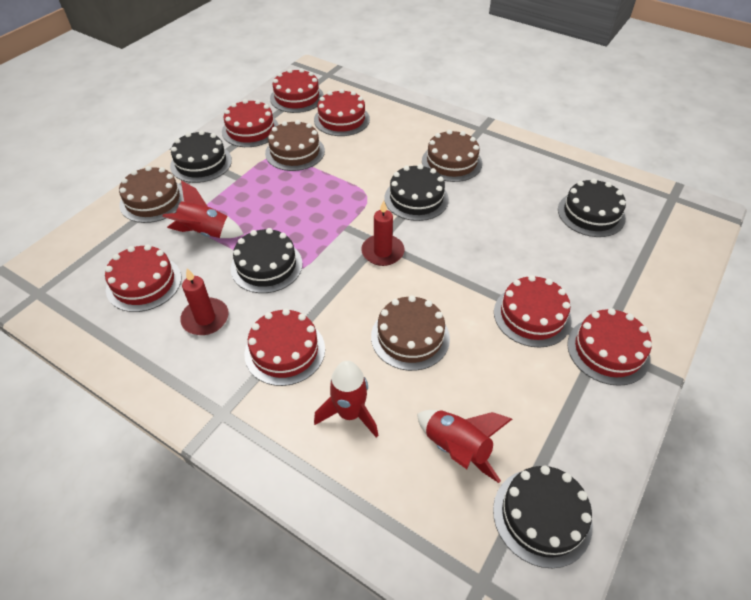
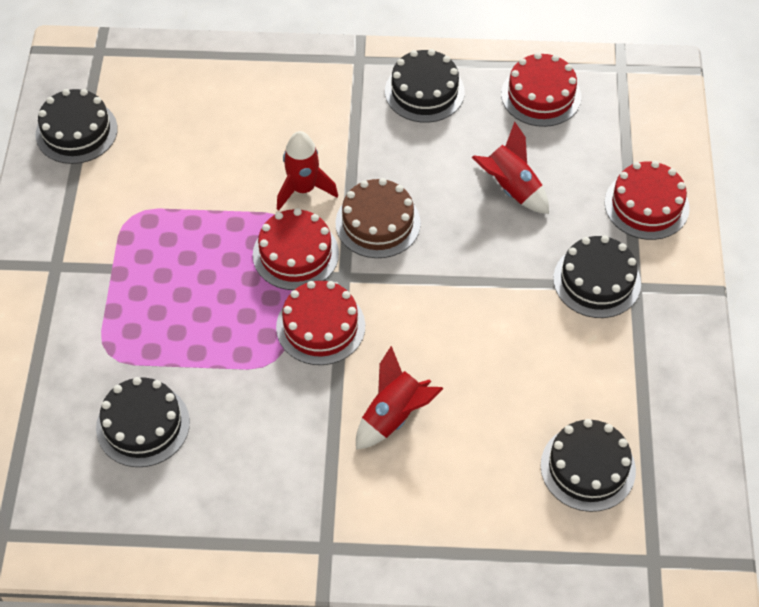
brown cake: 4 -> 1
red cake: 7 -> 4
red candle: 2 -> 0

